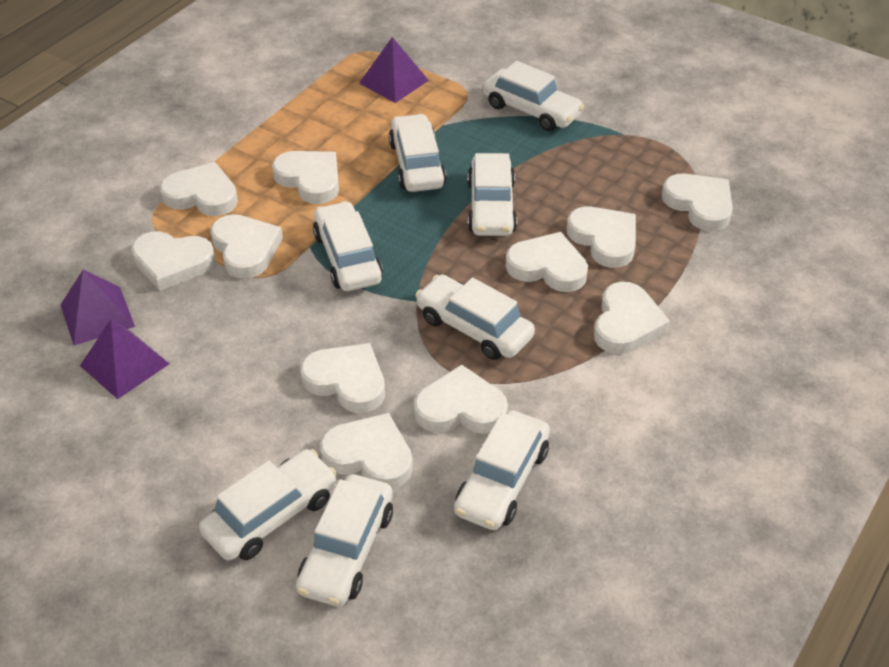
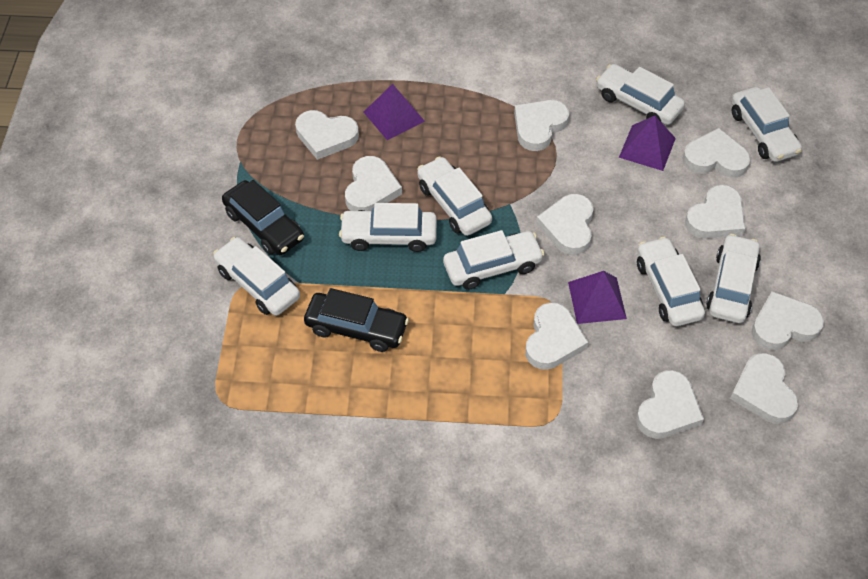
black car: 0 -> 2
white heart: 11 -> 10

